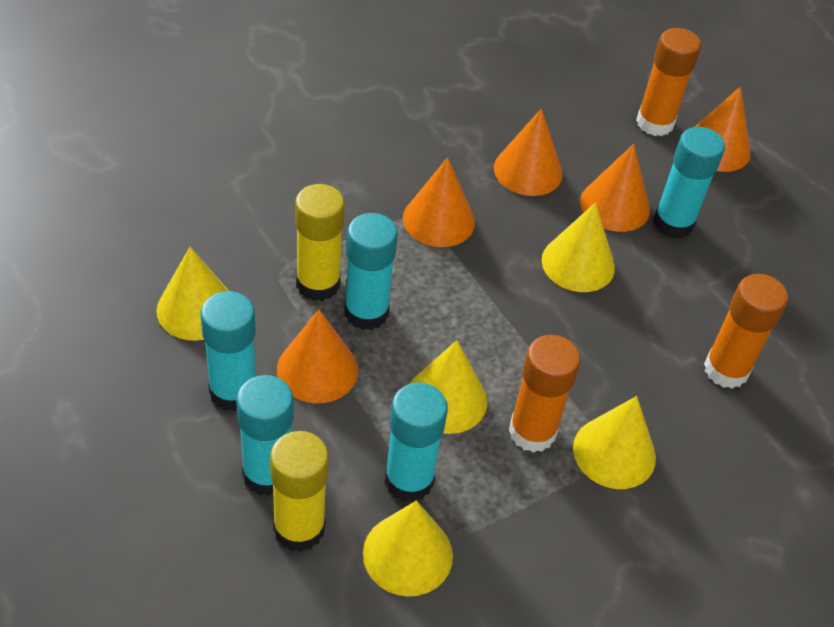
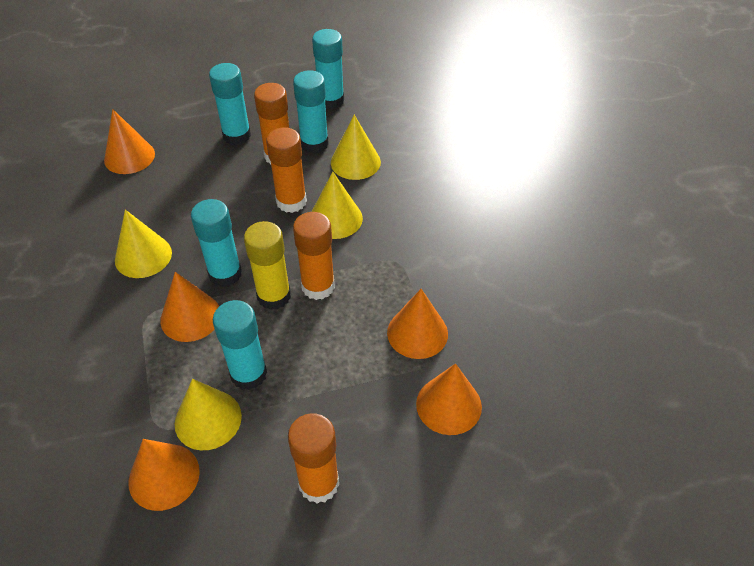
orange glue stick: 3 -> 4
yellow cone: 5 -> 4
yellow glue stick: 2 -> 1

